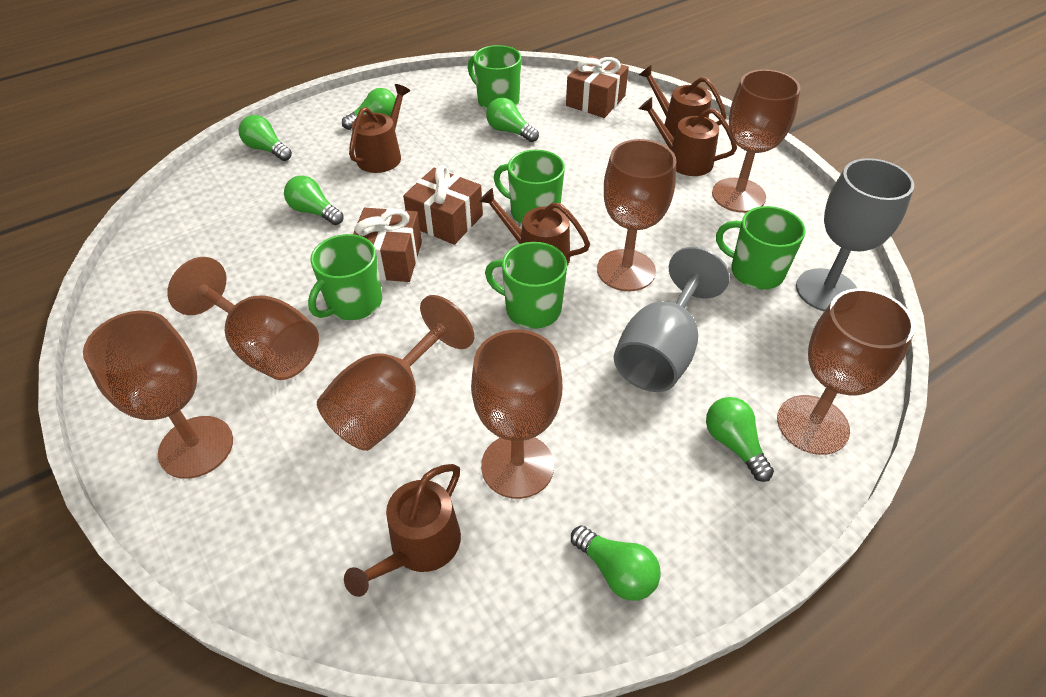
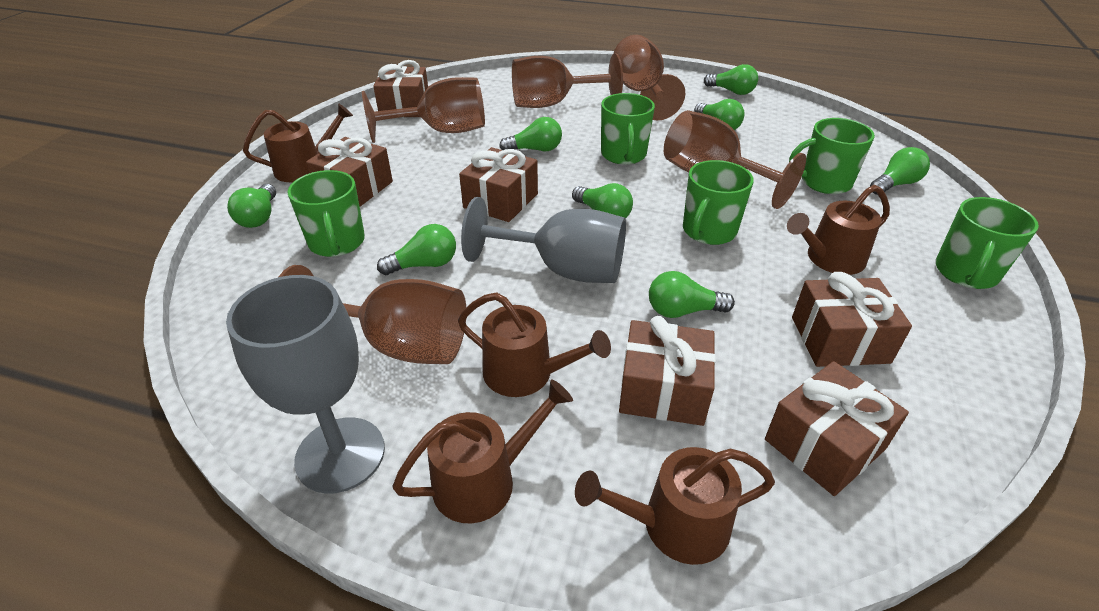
brown gift: 3 -> 6
brown goblet: 7 -> 5
green light bulb: 6 -> 8

